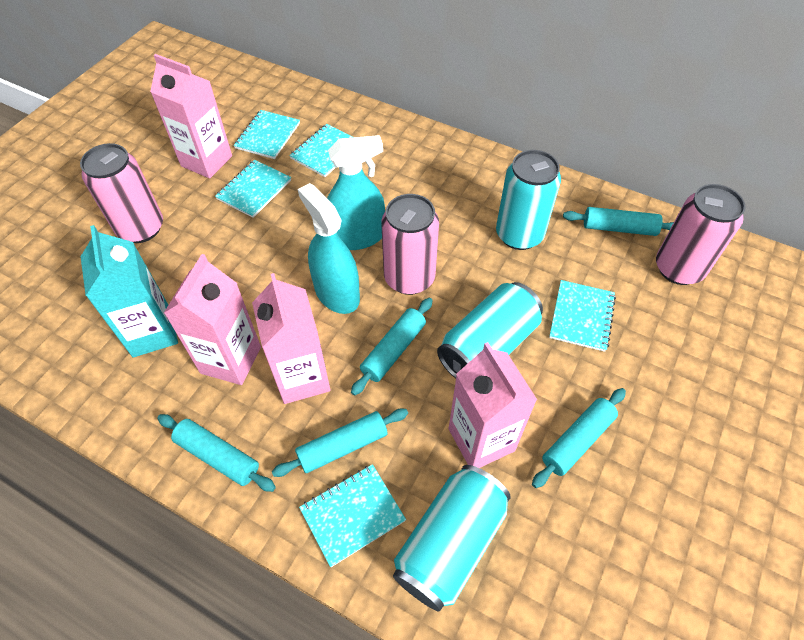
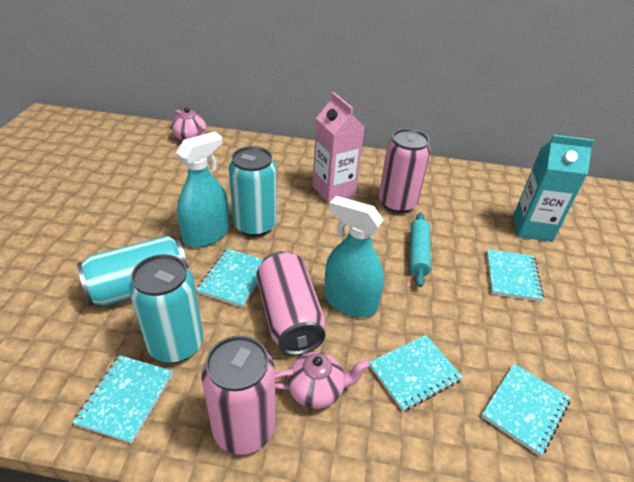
pink carton: 4 -> 1
pink teapot: 0 -> 2
turquoise rolling pin: 5 -> 1

